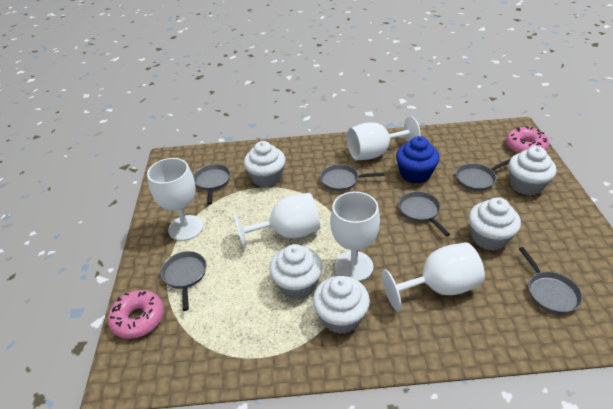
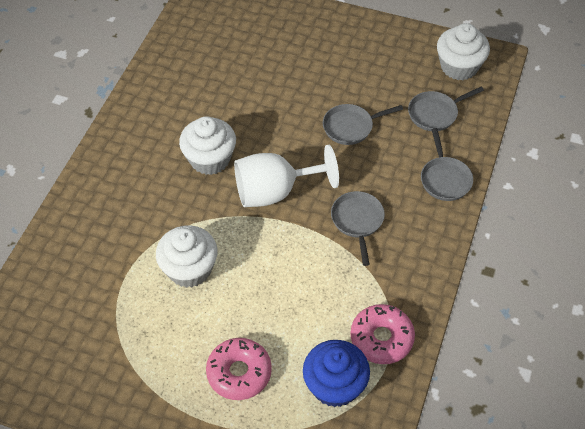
grey pan: 6 -> 4
white cupcake: 5 -> 3
white goblet: 5 -> 1

